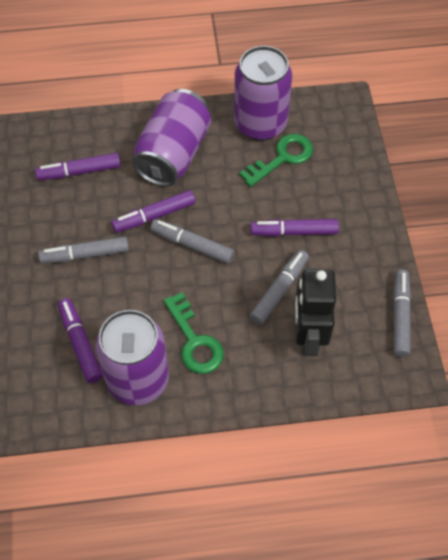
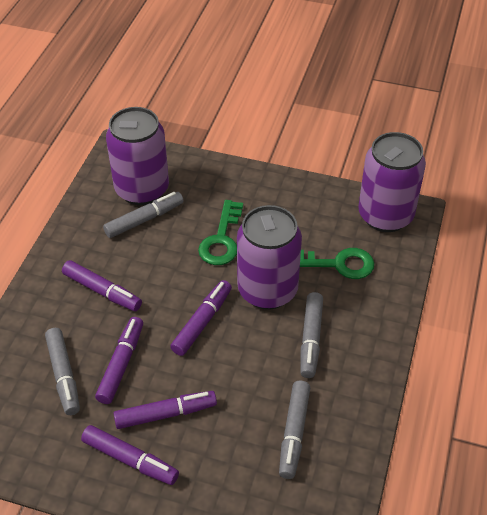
black robot: 1 -> 0
purple marker: 4 -> 5

